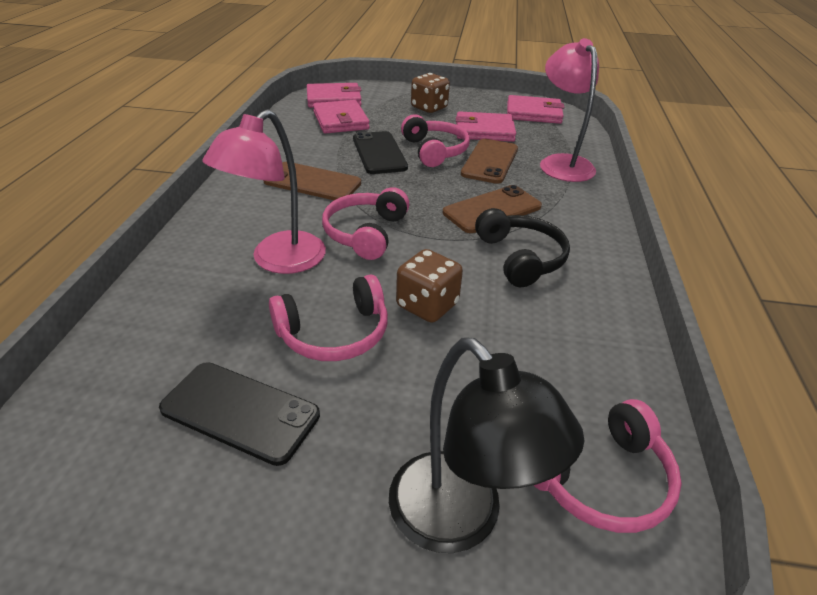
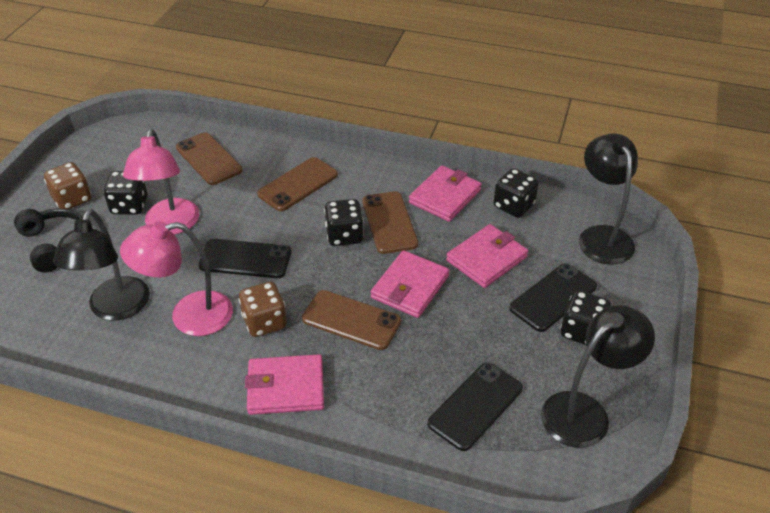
black dice: 0 -> 4
black lamp: 1 -> 3
black phone: 2 -> 3
brown phone: 3 -> 4
pink headphones: 4 -> 0

